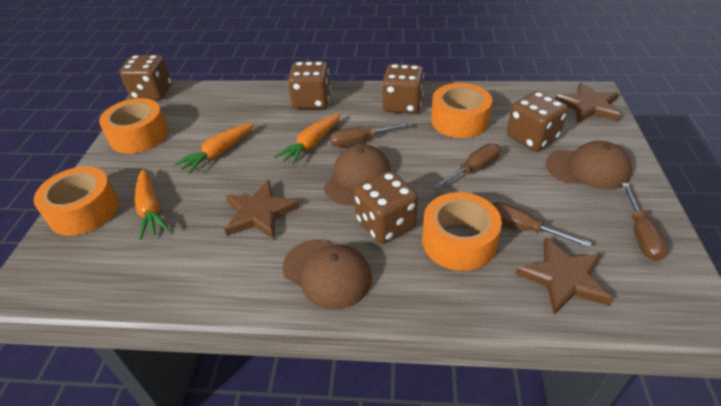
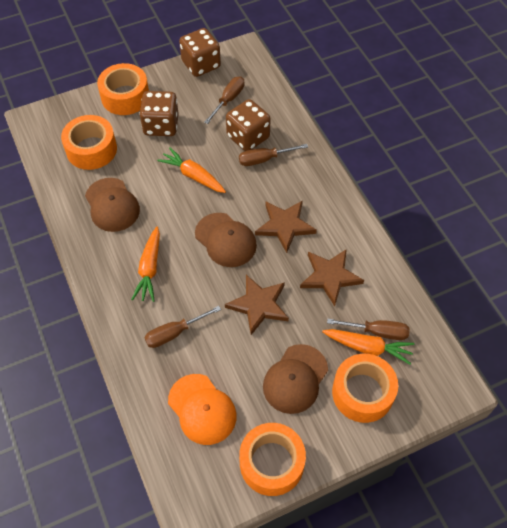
brown dice: 5 -> 3
orange cap: 0 -> 1

